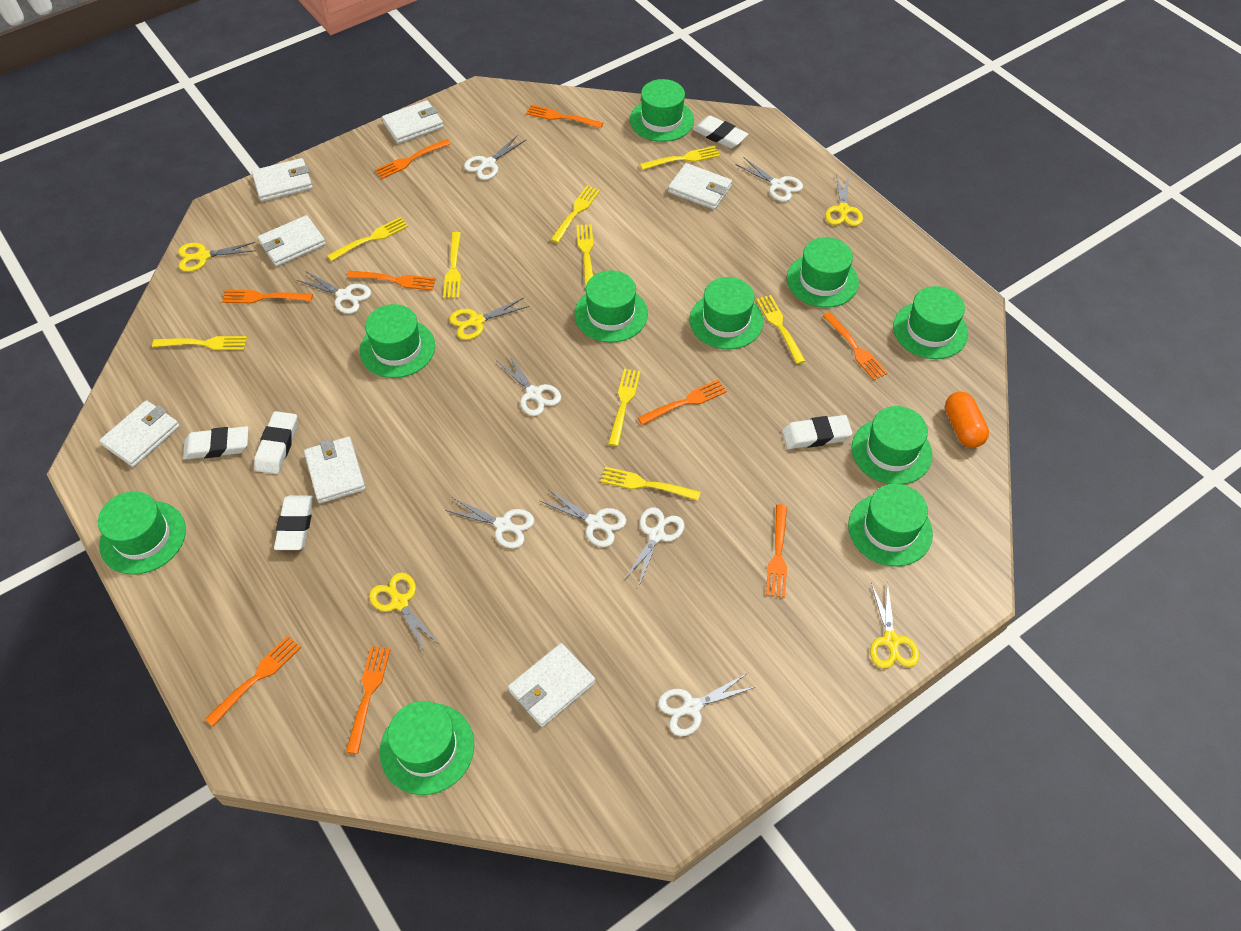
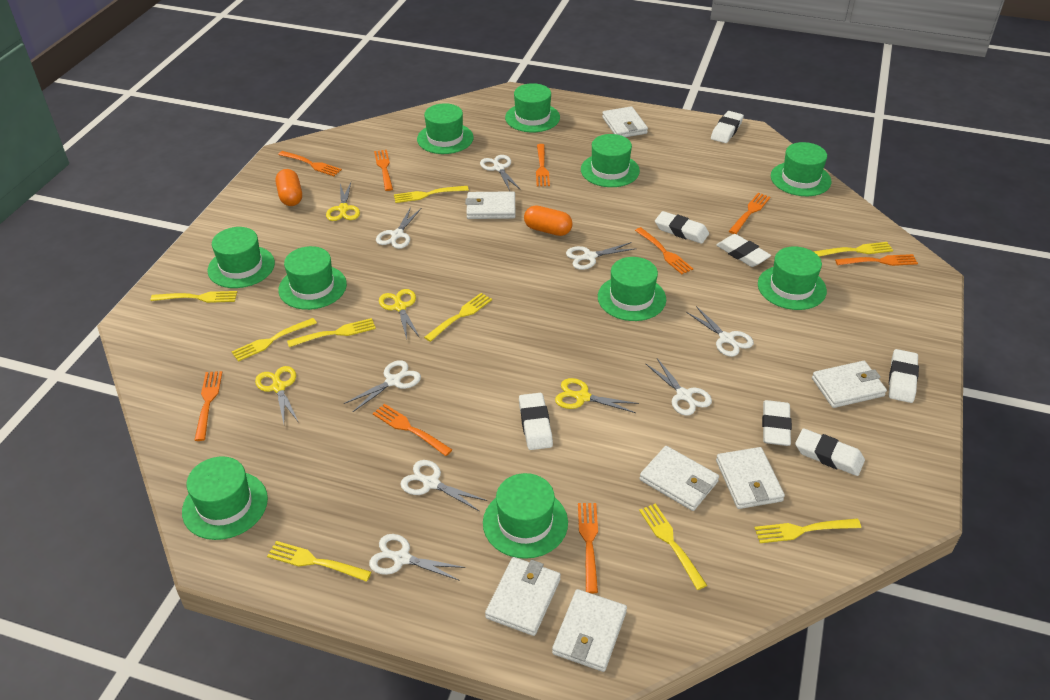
orange capsule: 1 -> 2
white eraser: 5 -> 7
yellow scissors: 5 -> 4

